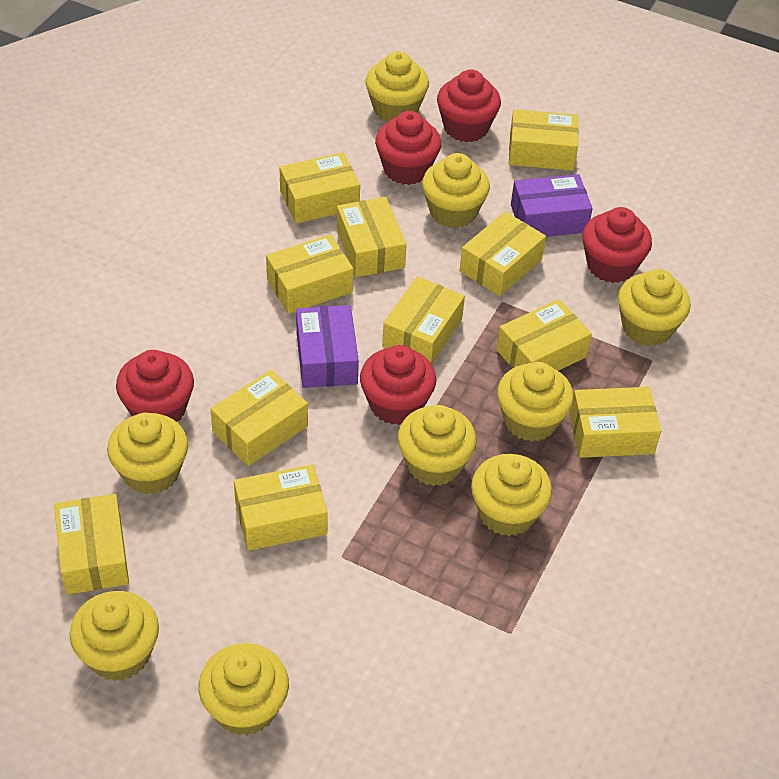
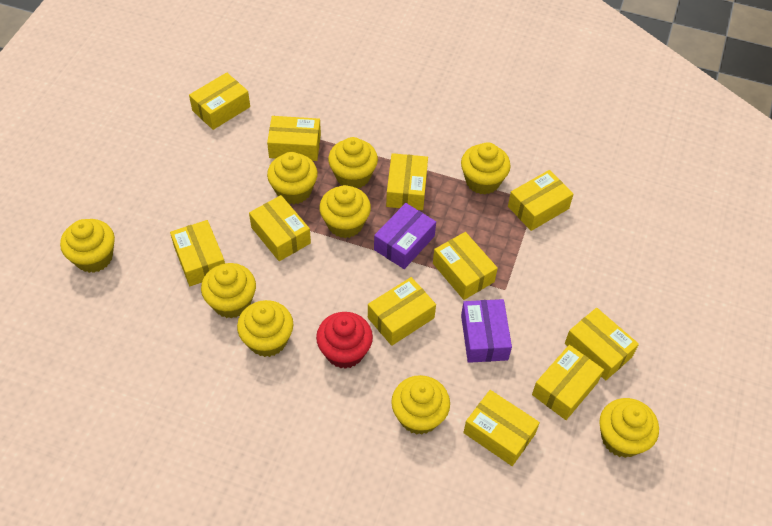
red cupcake: 5 -> 1

